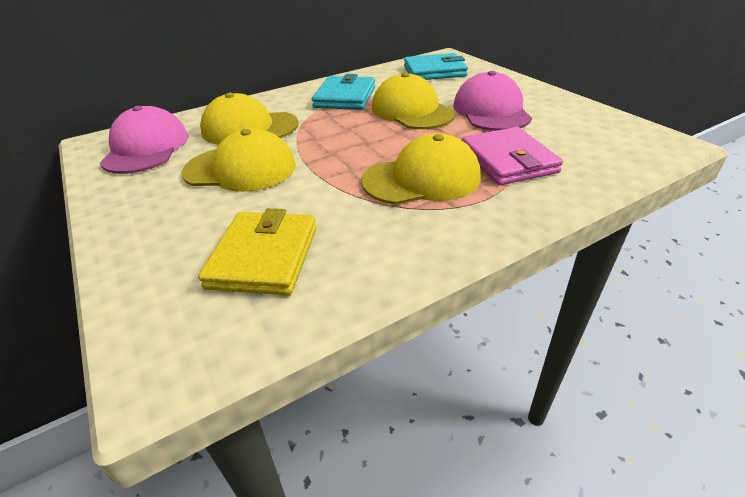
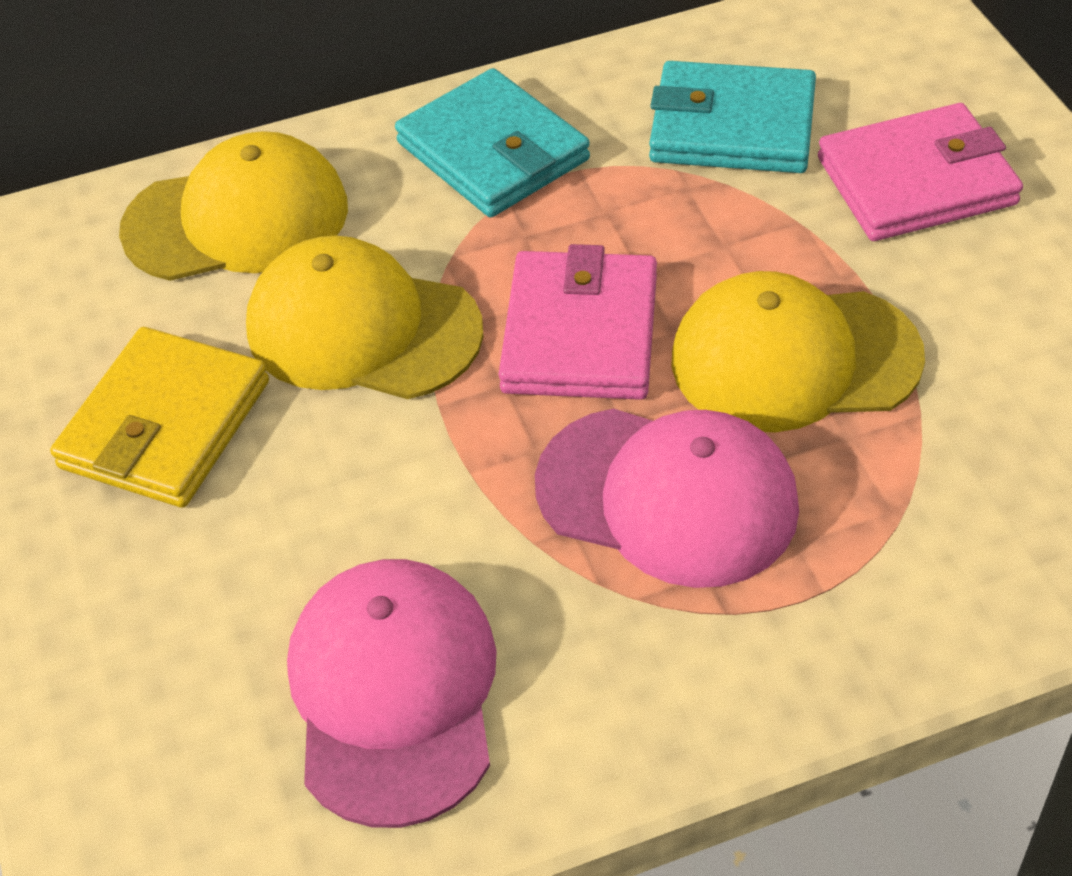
pink wallet: 1 -> 2
yellow cap: 4 -> 3

